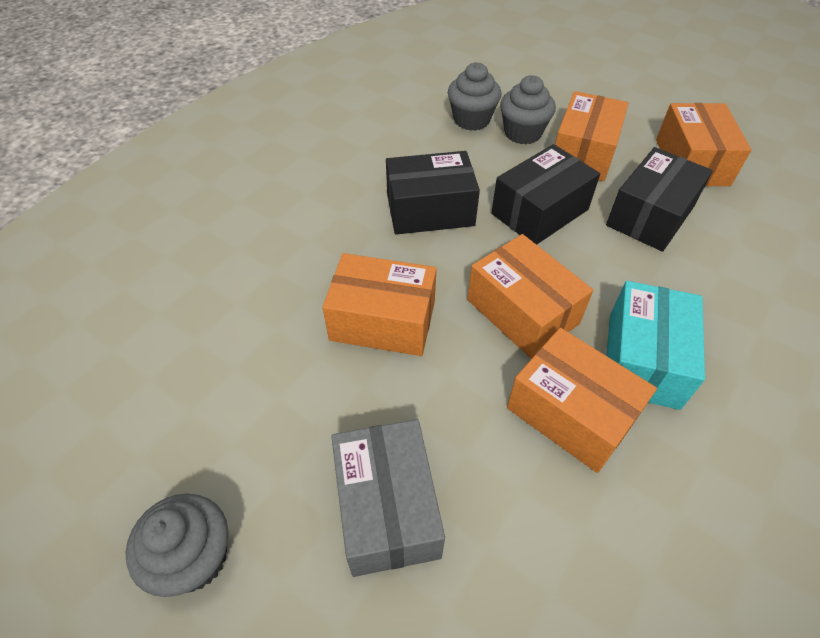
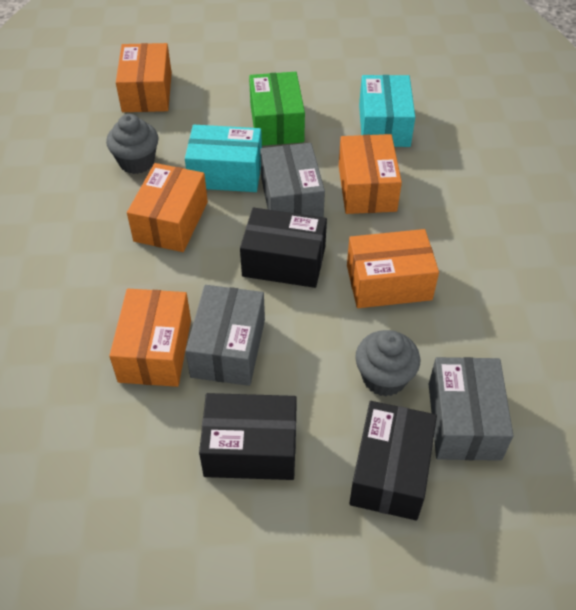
green box: 0 -> 1
grey box: 1 -> 3
grey cupcake: 3 -> 2
turquoise box: 1 -> 2

